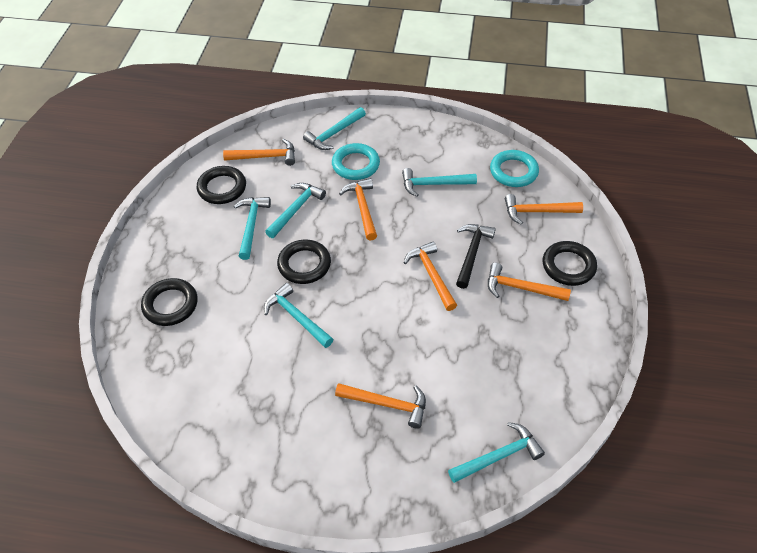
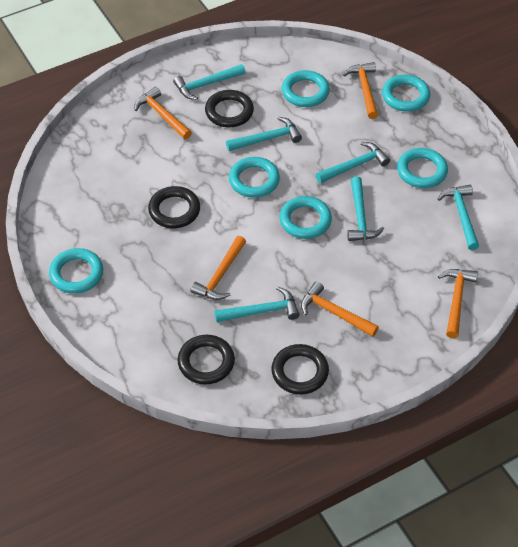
black hammer: 1 -> 0
orange hammer: 6 -> 5
turquoise ring: 2 -> 6

